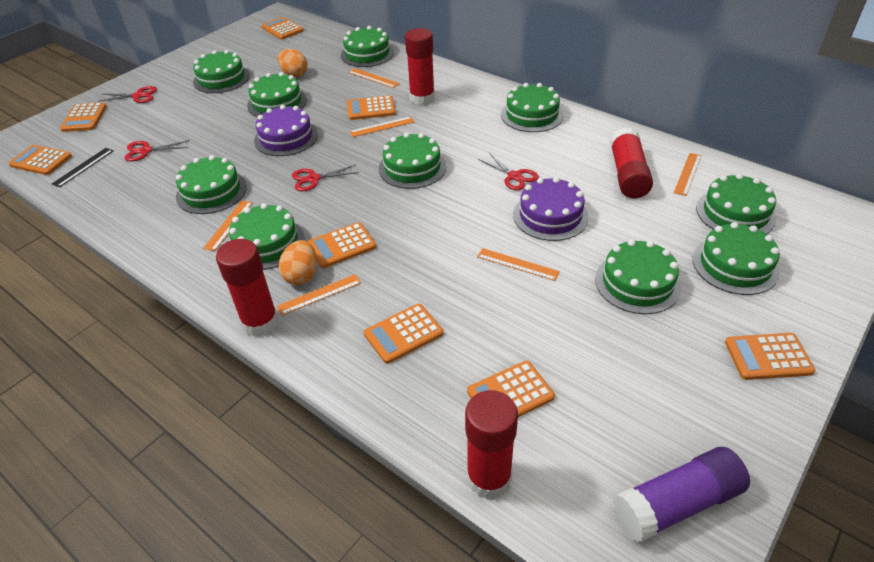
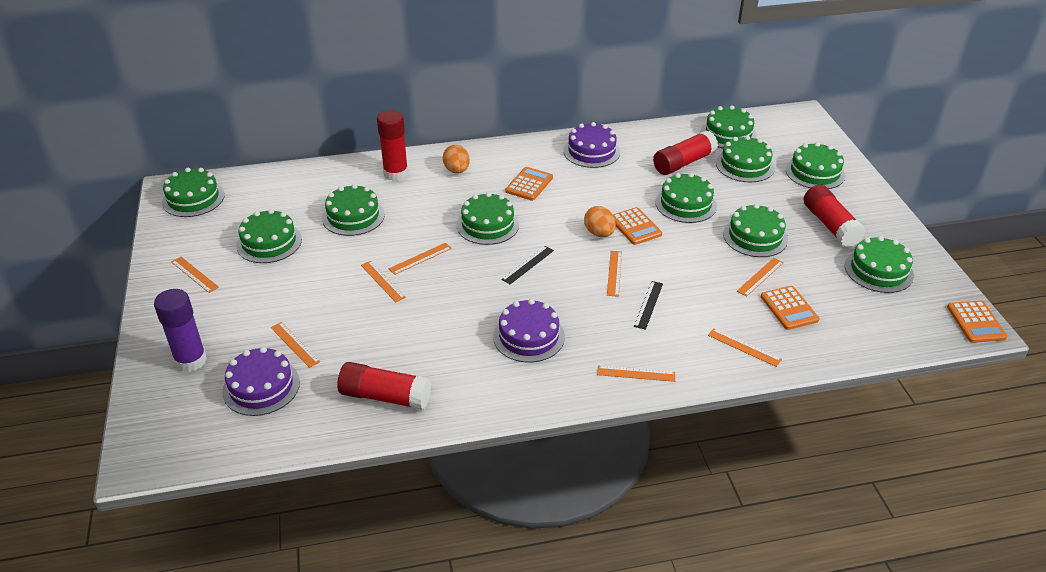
black ruler: 1 -> 2
orange calculator: 8 -> 4
orange ruler: 6 -> 8
purple cake: 2 -> 3
red scissors: 4 -> 0

